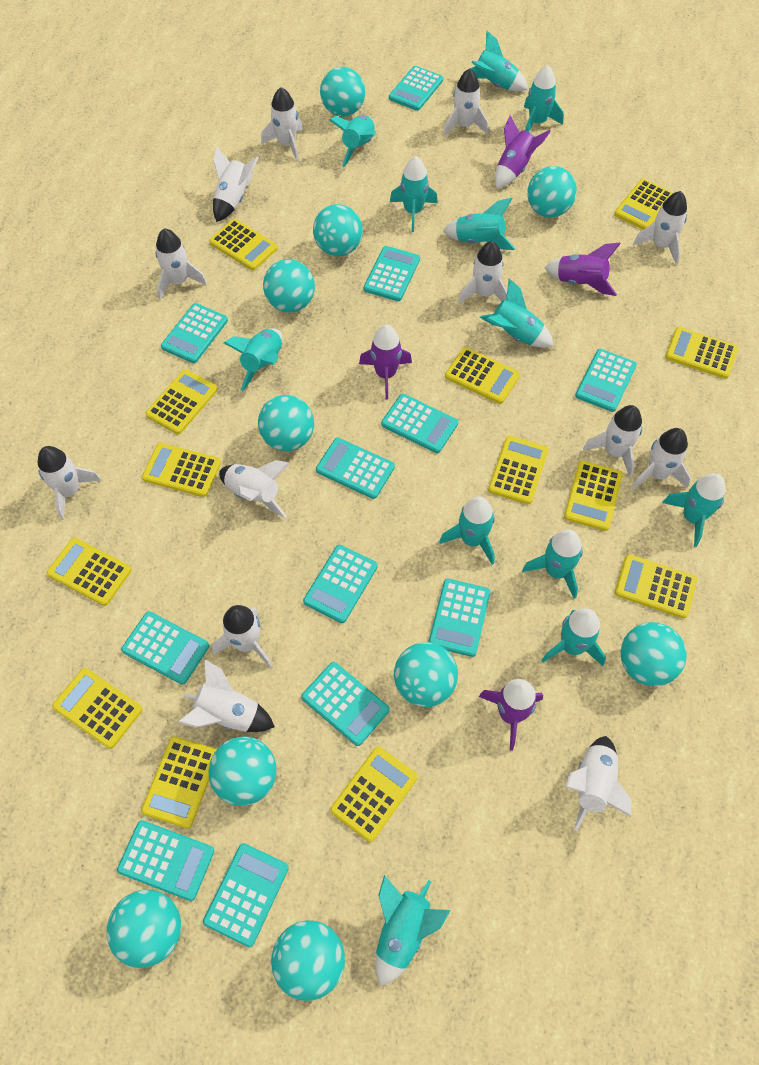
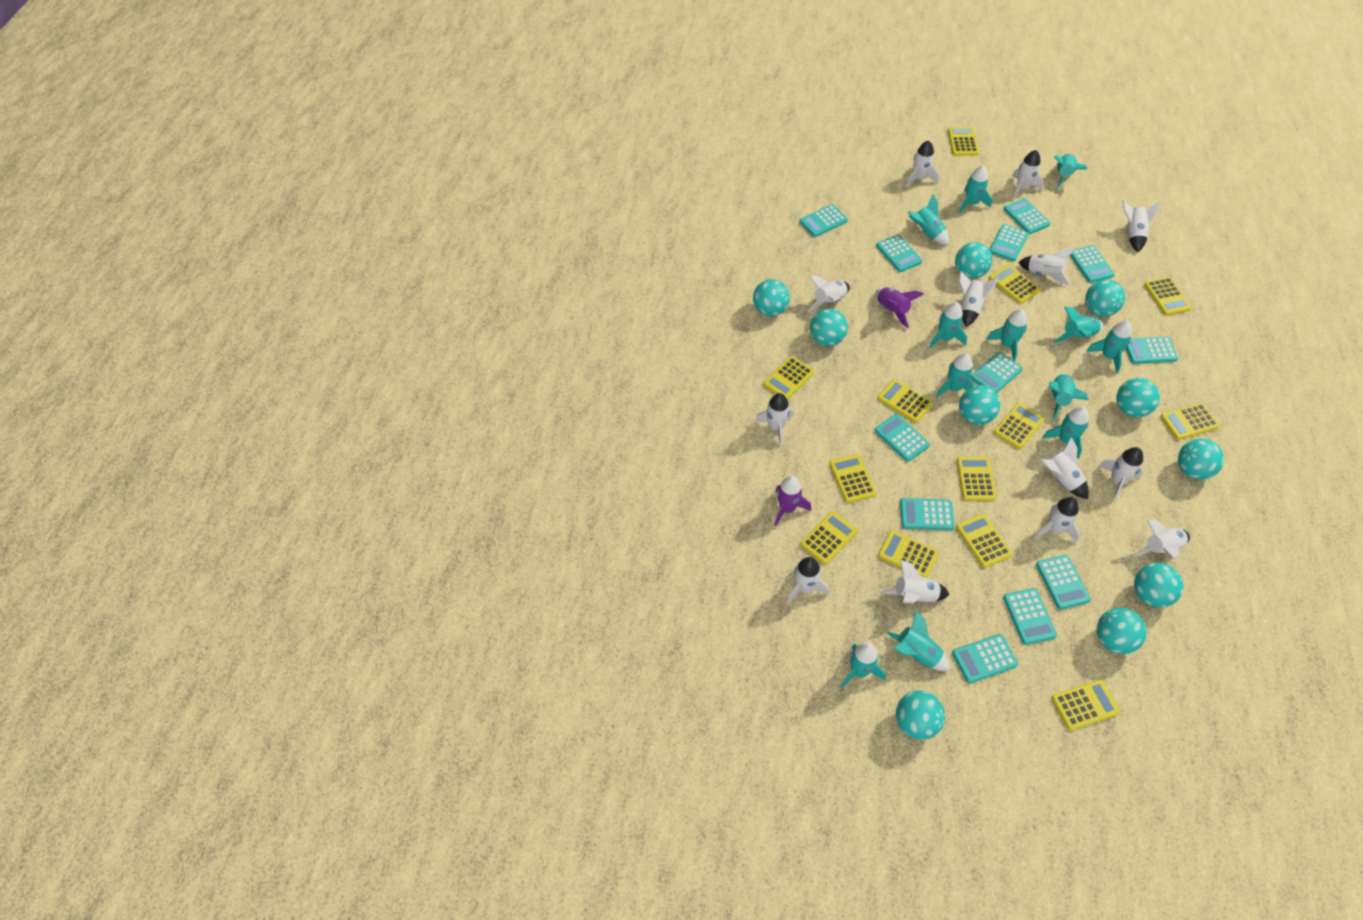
purple rocket: 4 -> 2

